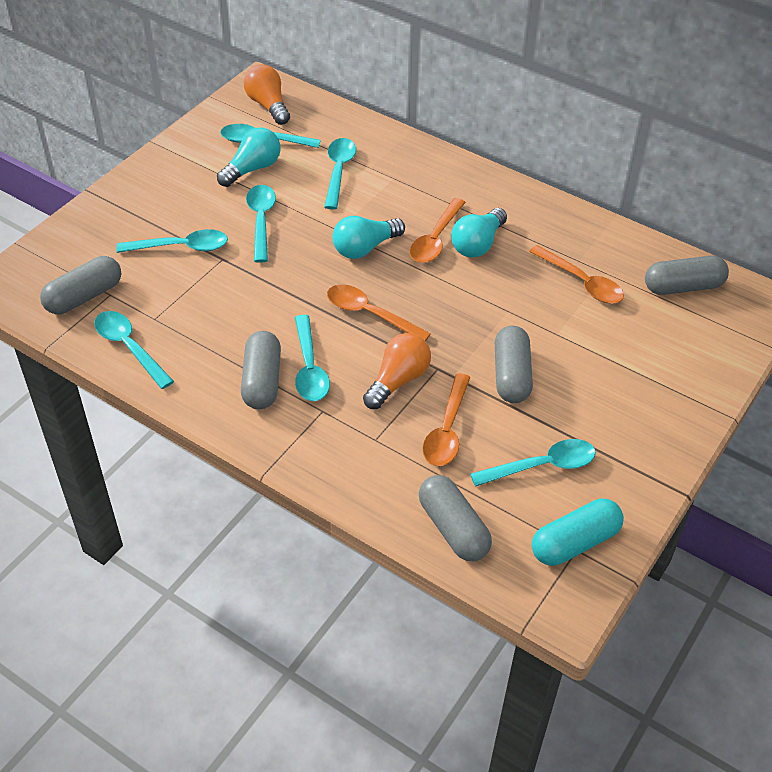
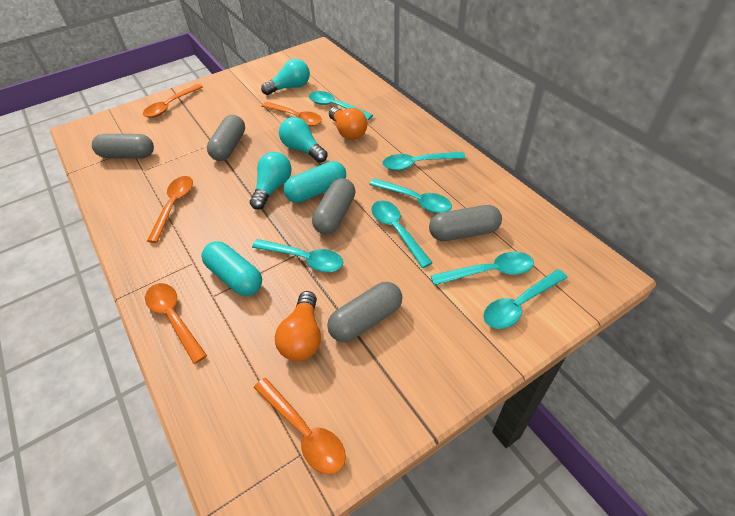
orange spoon: 4 -> 5
turquoise capsule: 1 -> 2

